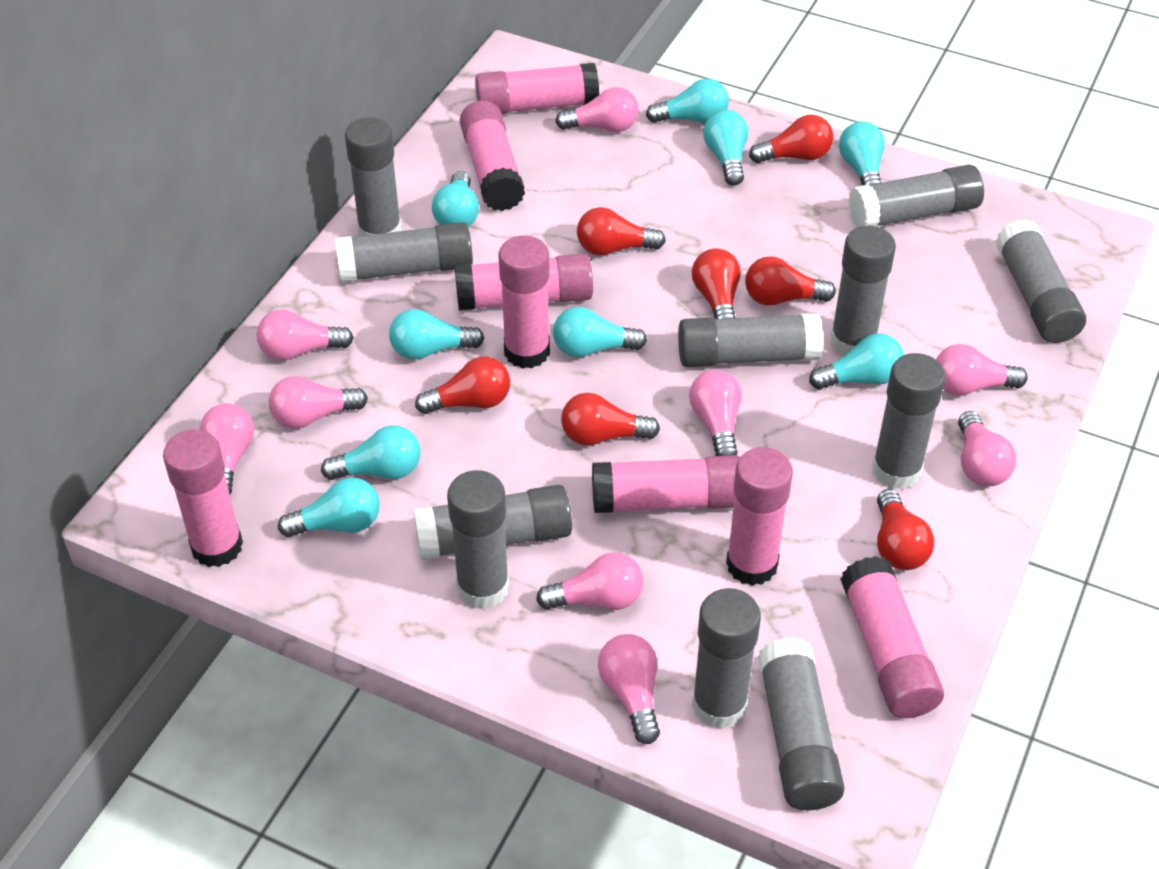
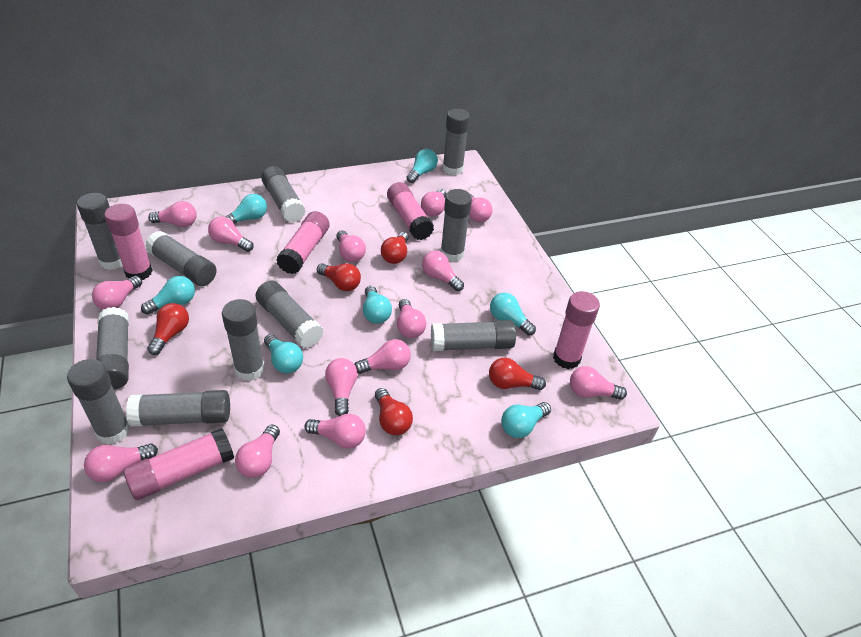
pink glue stick: 8 -> 5
pink light bulb: 9 -> 14
red light bulb: 7 -> 5
turquoise light bulb: 9 -> 7

